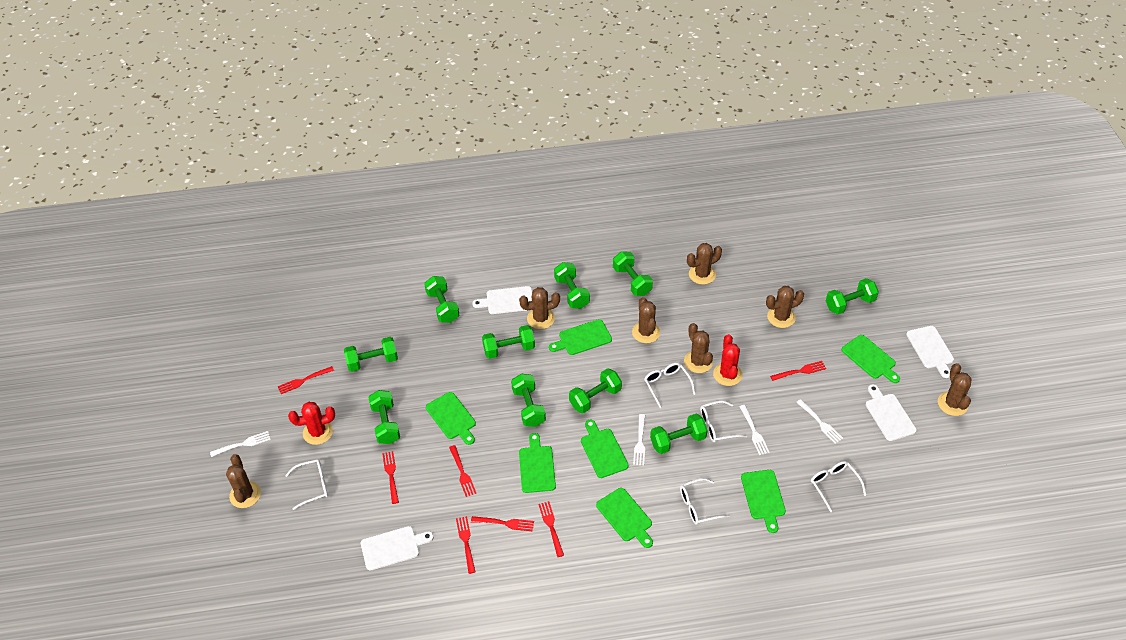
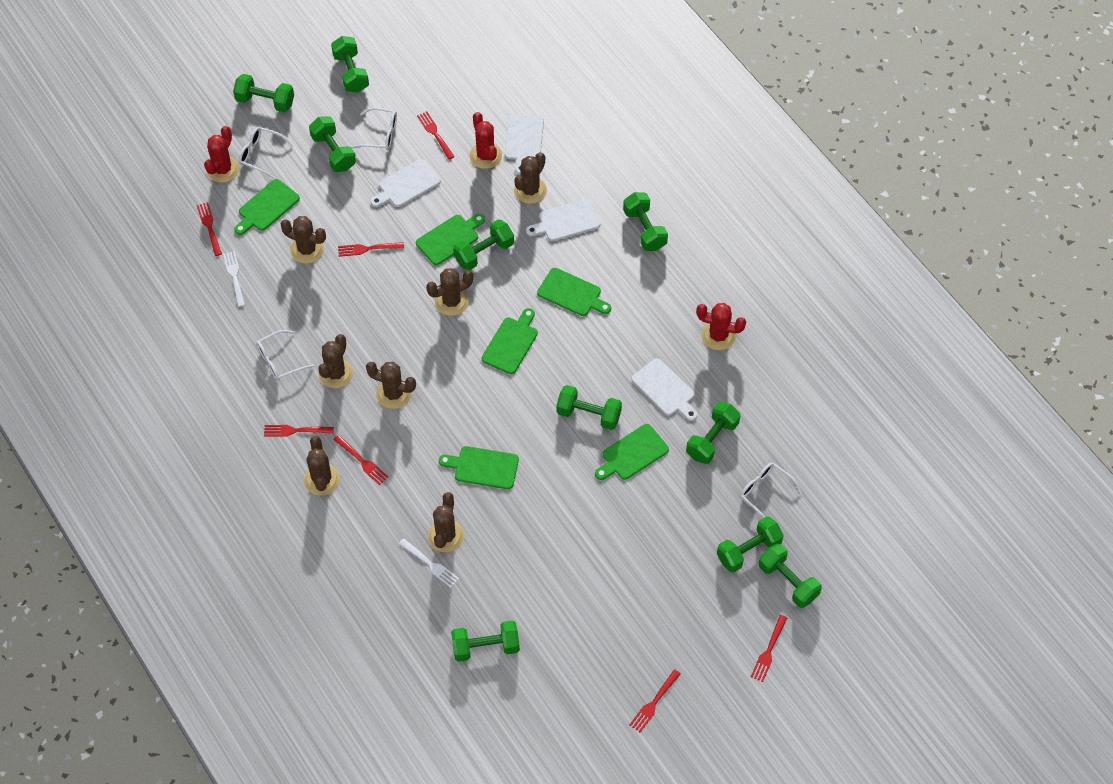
green cutting board: 7 -> 6
red cactus: 2 -> 3
white fork: 4 -> 2
white glasses: 5 -> 4

